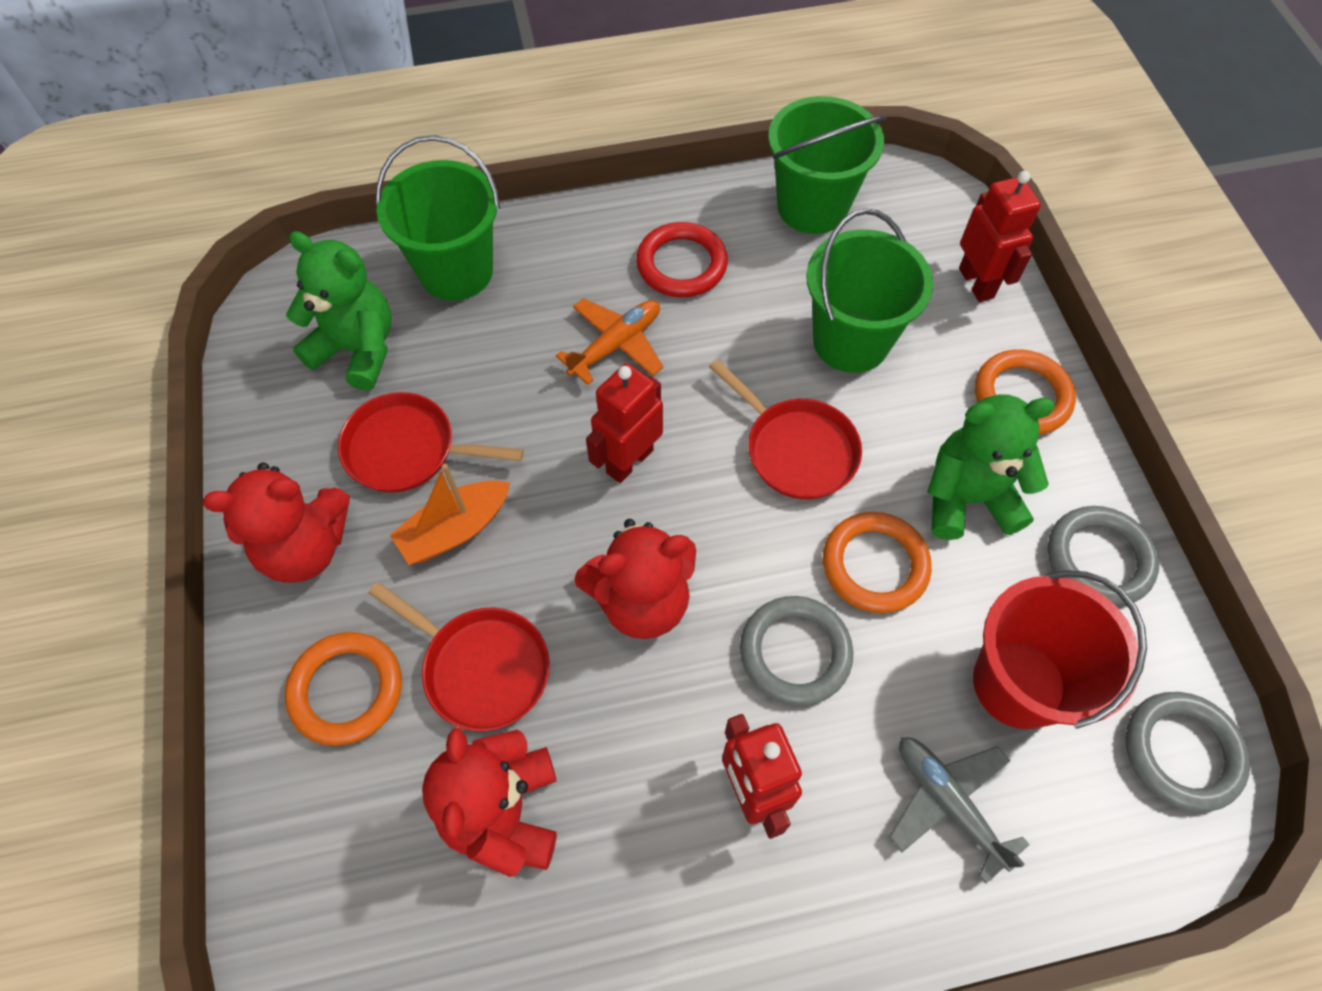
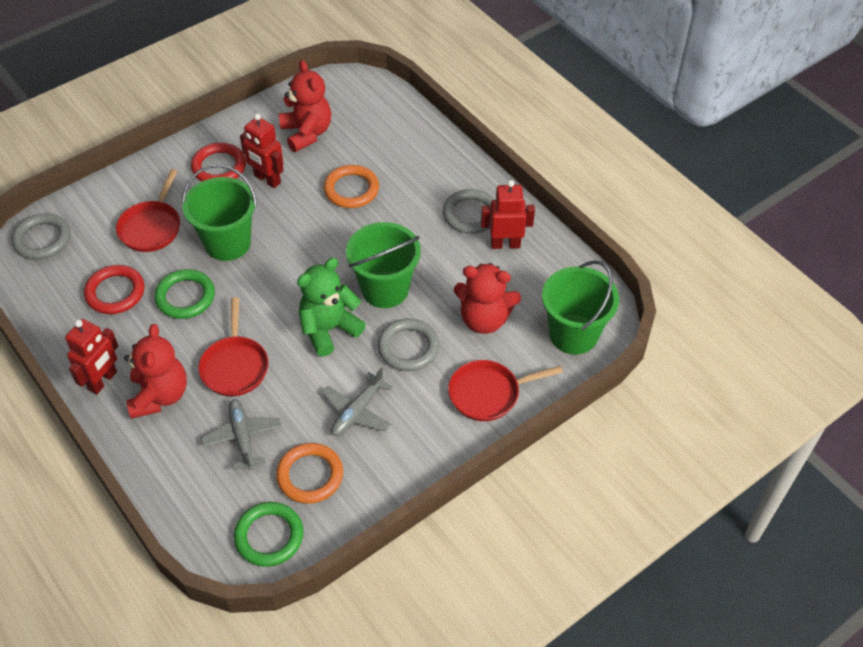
green ring: 0 -> 2
green teddy bear: 2 -> 1
grey plane: 1 -> 2
orange boat: 1 -> 0
orange plane: 1 -> 0
orange ring: 3 -> 2
red bucket: 1 -> 0
red ring: 1 -> 2

